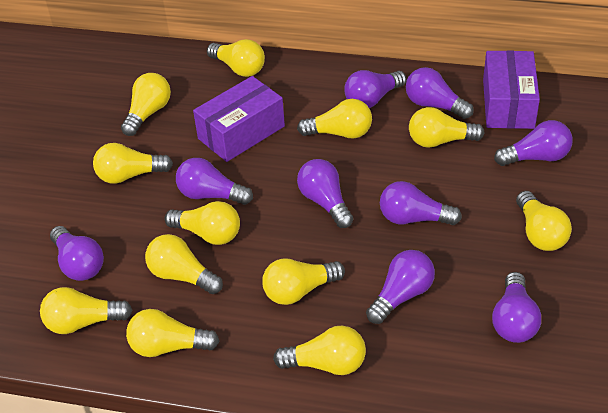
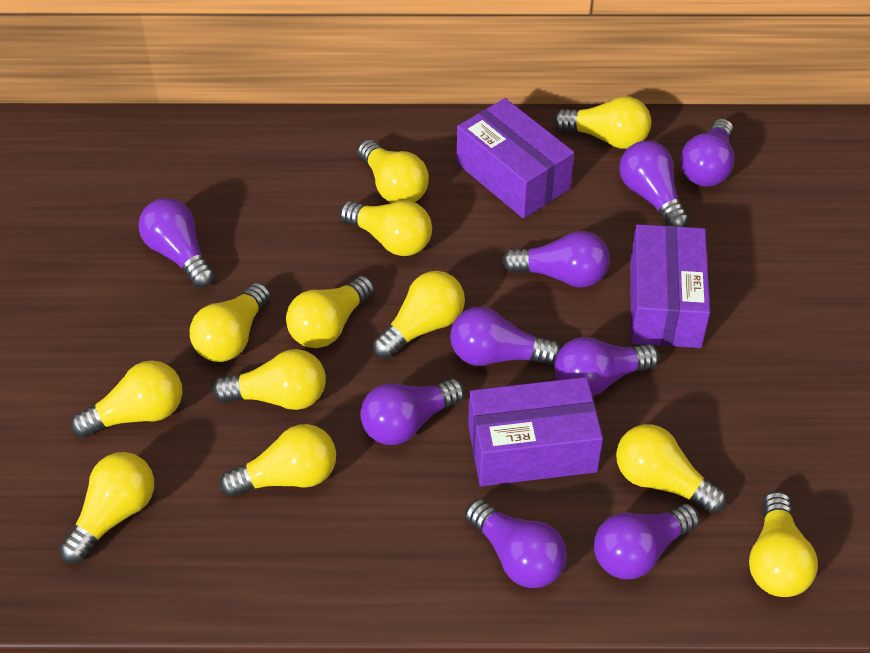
purple box: 2 -> 3

